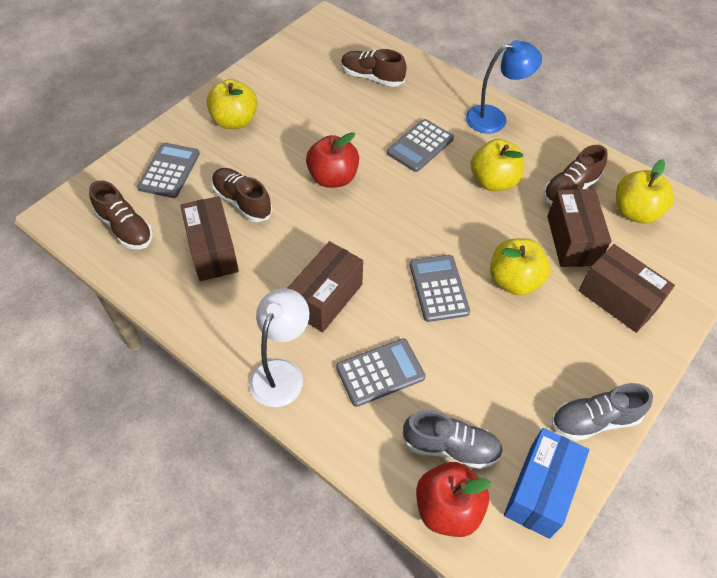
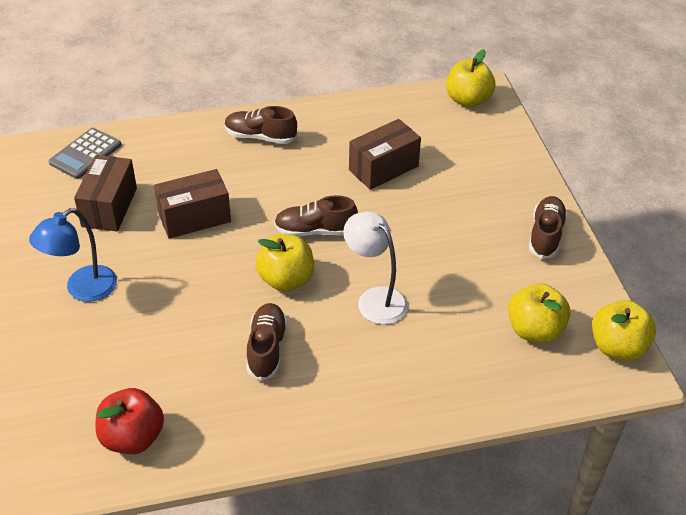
blue box: 1 -> 0
brown box: 4 -> 3
grey calculator: 4 -> 1
grey shoe: 2 -> 0
red apple: 2 -> 1

